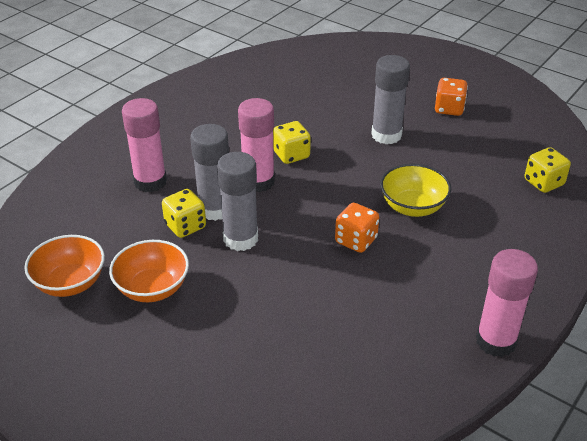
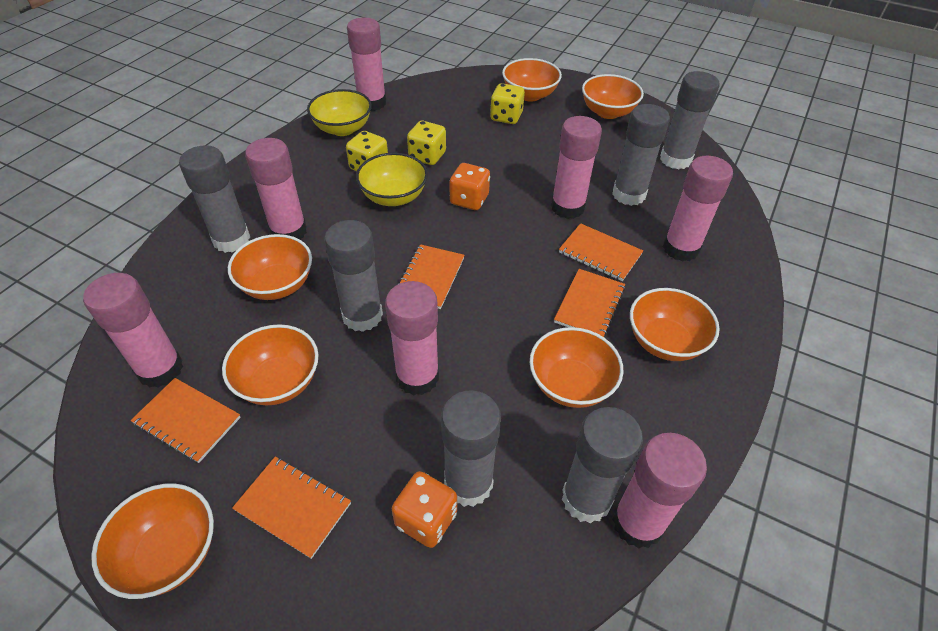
grey glue stick: 3 -> 6
orange bowl: 2 -> 7
orange notebook: 0 -> 5
pink glue stick: 3 -> 7
yellow bowl: 1 -> 2

